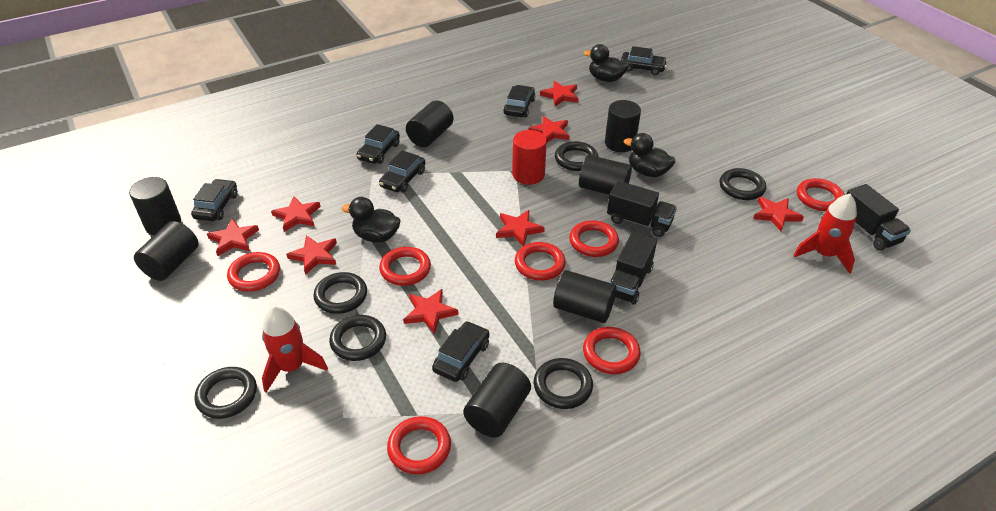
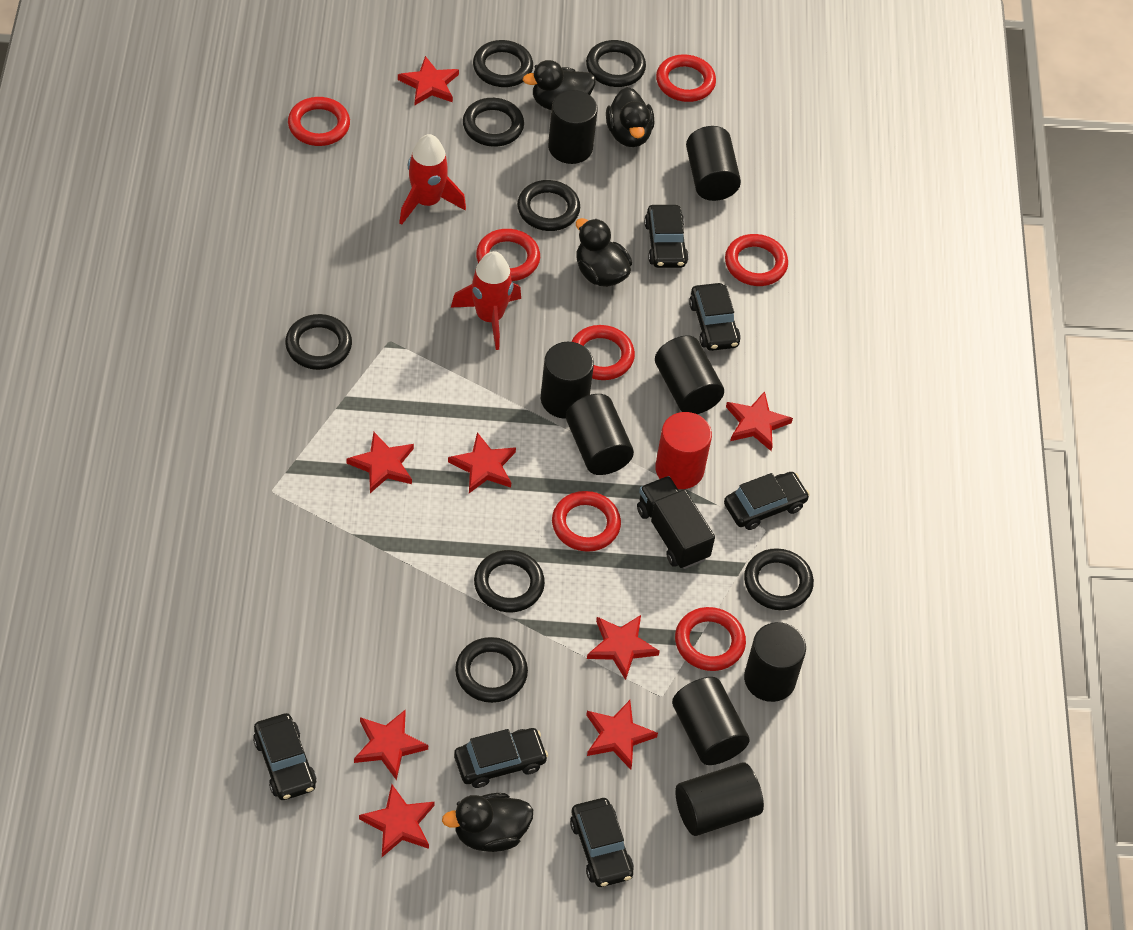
black cylinder: 7 -> 8
black duck: 3 -> 4
black ring: 6 -> 8
black truck: 3 -> 1

